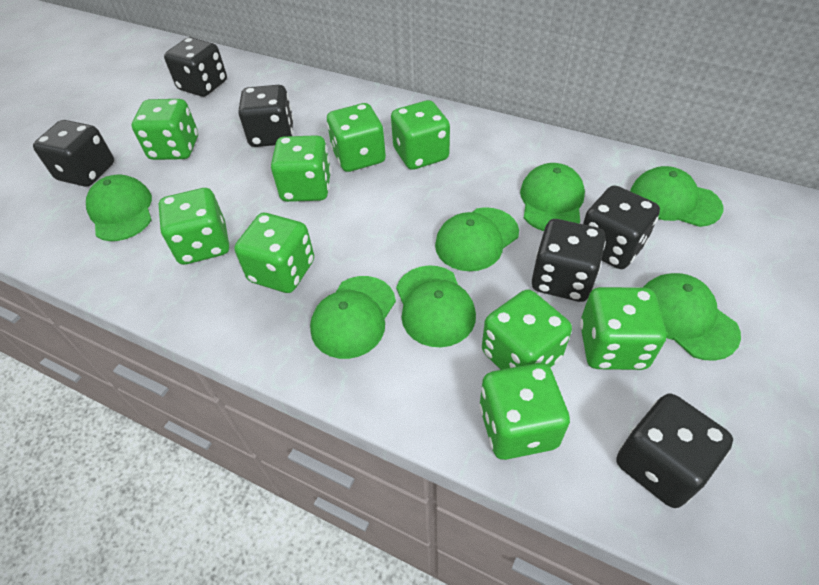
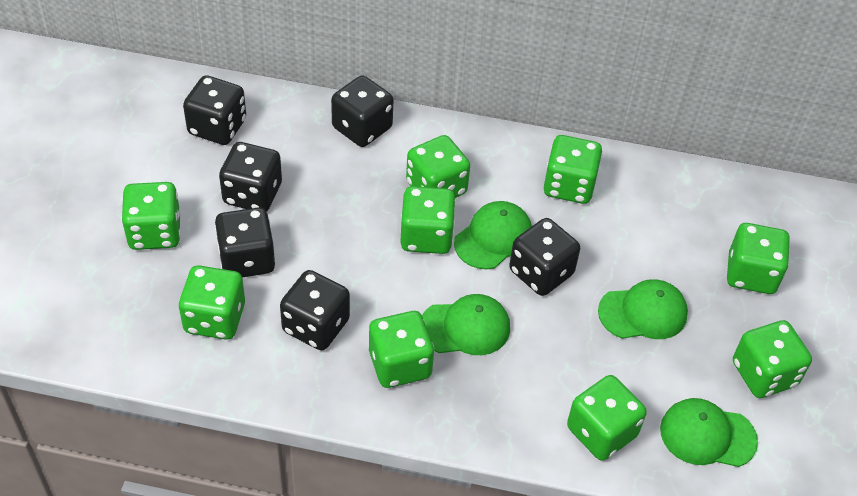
green cap: 7 -> 4

